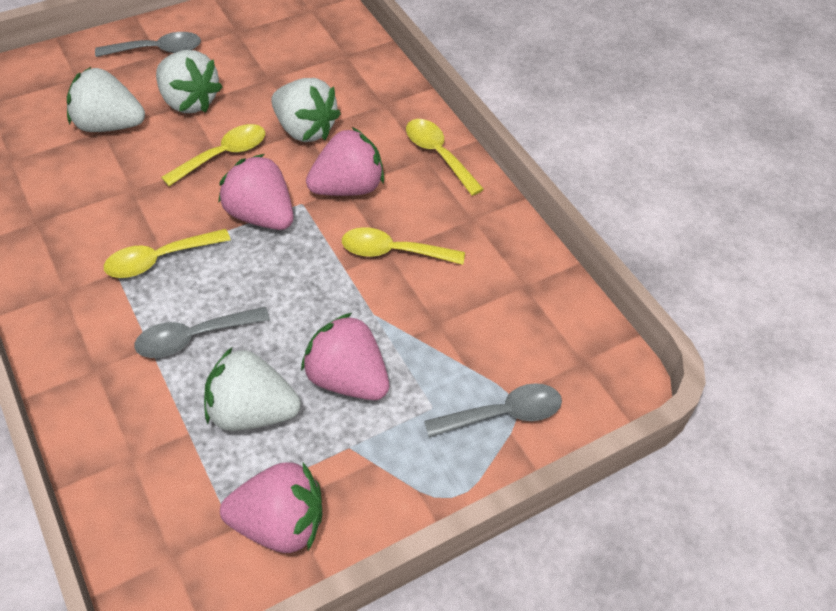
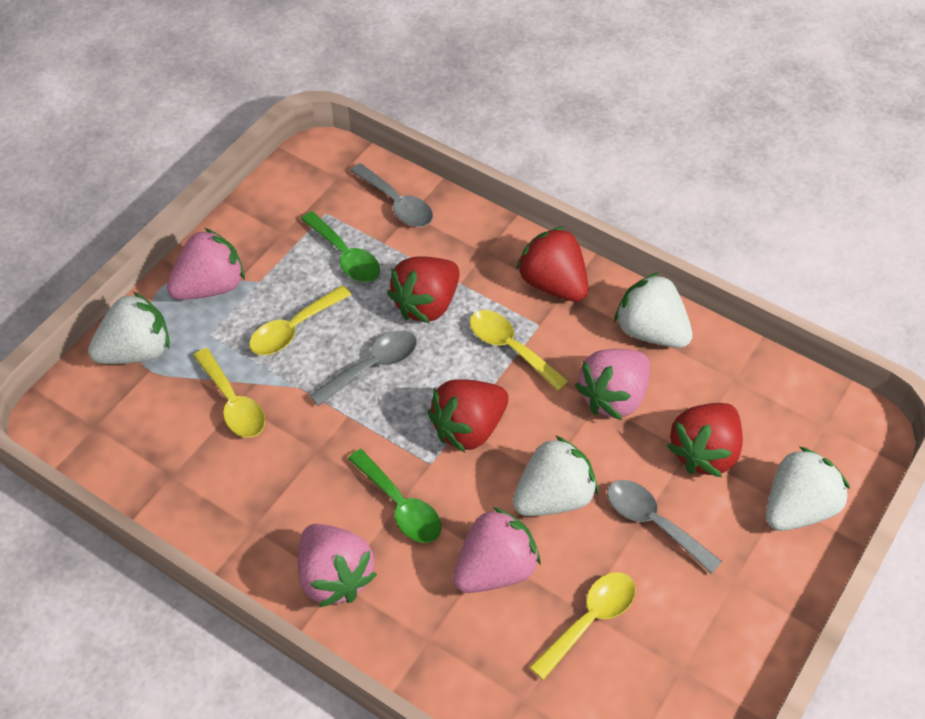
green spoon: 0 -> 2
red strawberry: 0 -> 4

